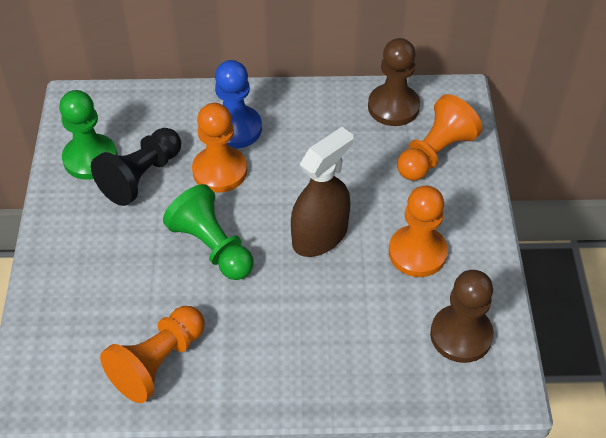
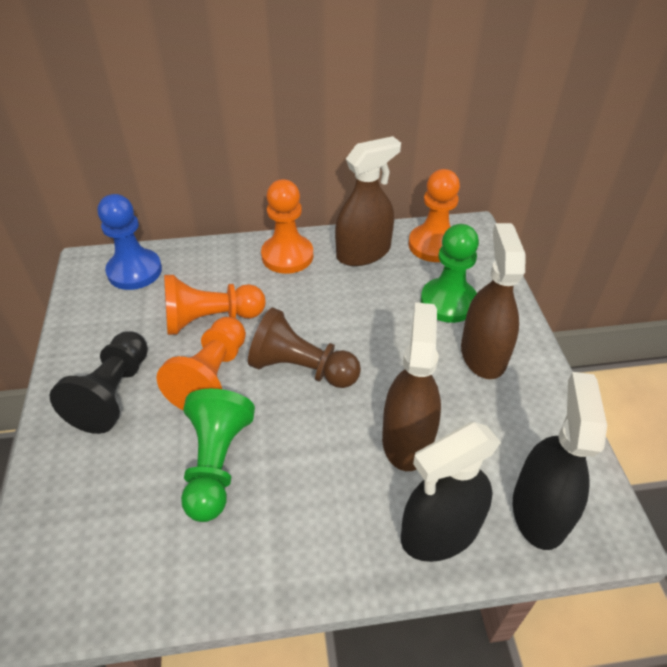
black spray bottle: 0 -> 2
brown pawn: 2 -> 1
brown spray bottle: 1 -> 3

